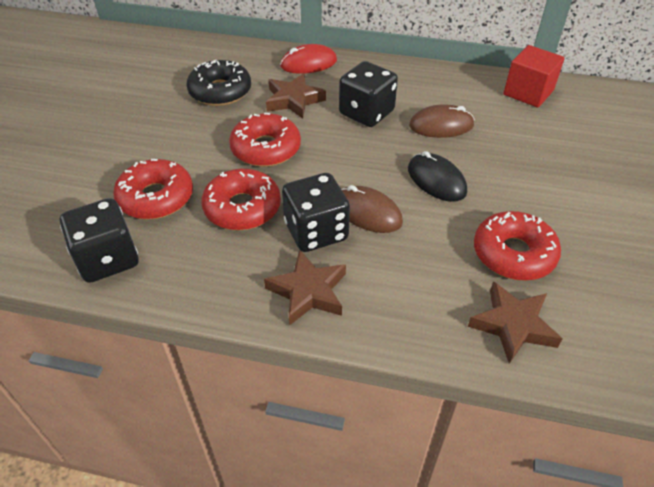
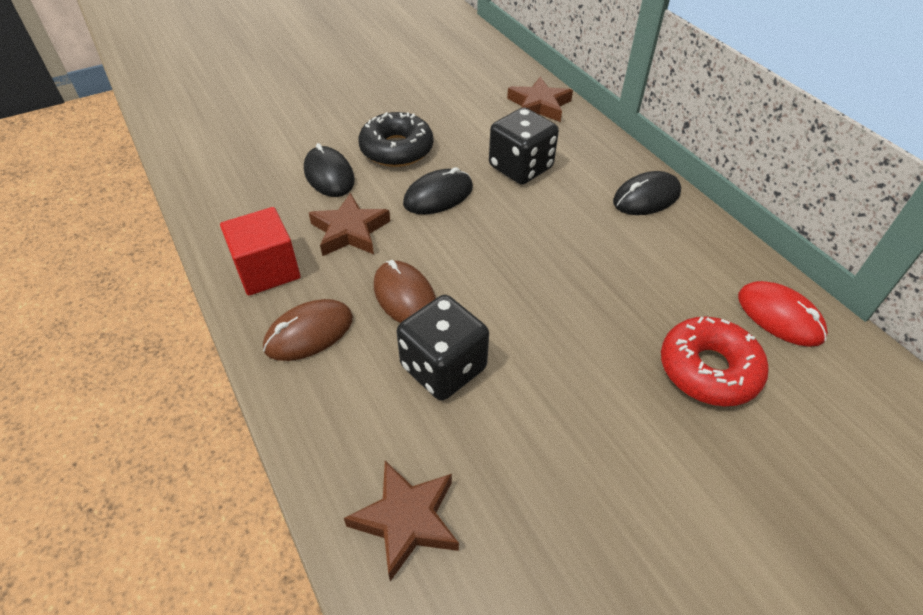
black dice: 3 -> 2
black mouse: 1 -> 3
red donut: 4 -> 1

